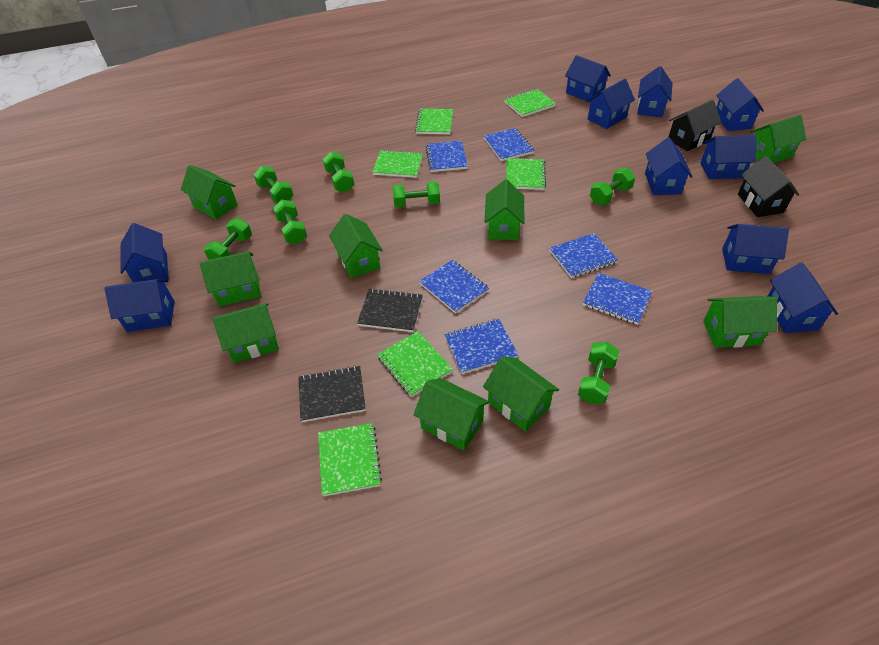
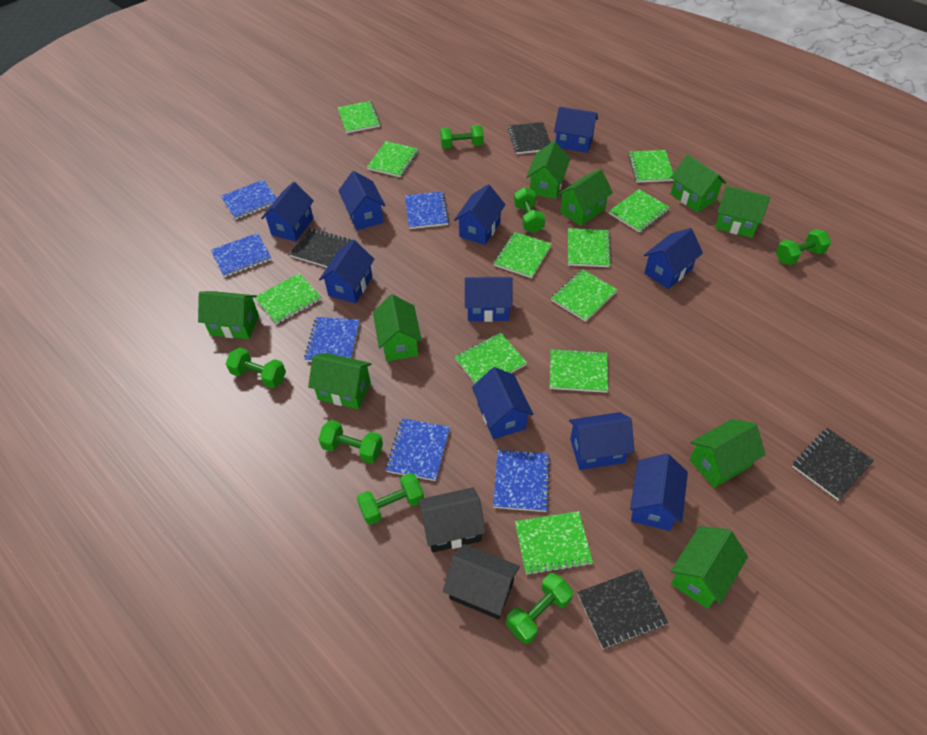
black notebook: 2 -> 4
green notebook: 6 -> 11

